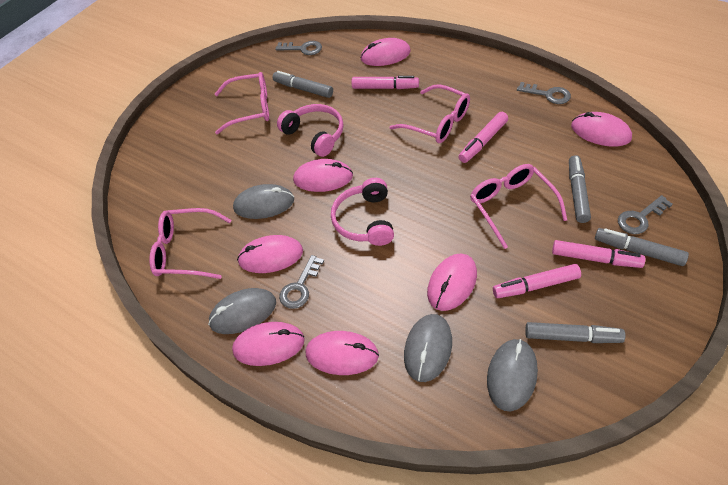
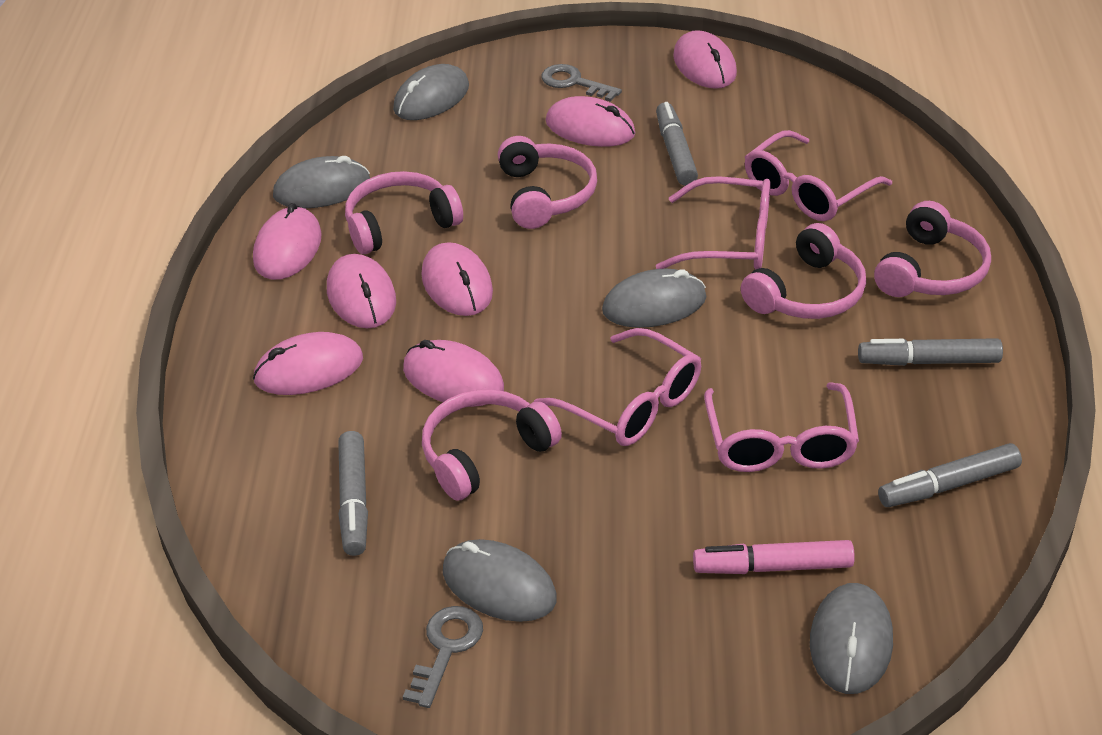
grey key: 4 -> 2
grey mouse: 4 -> 5
pink headphones: 2 -> 5
pink marker: 4 -> 1

